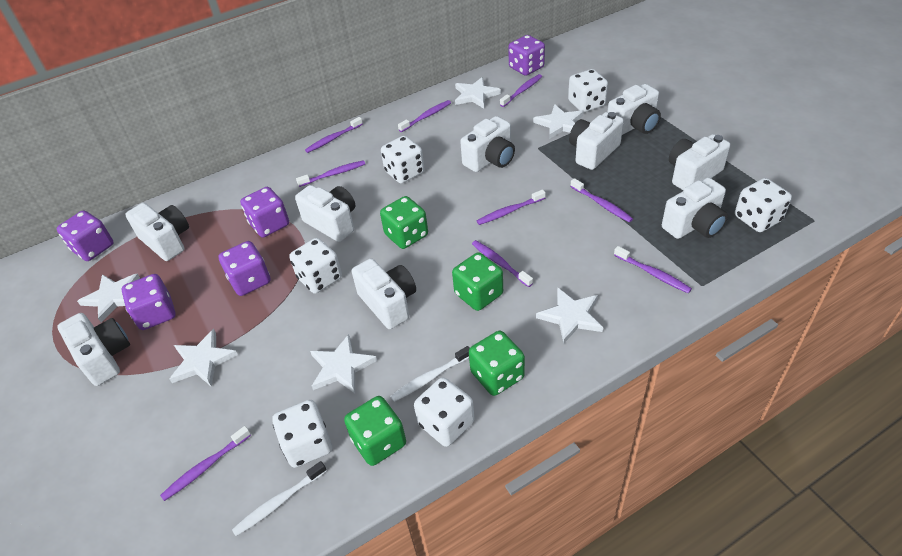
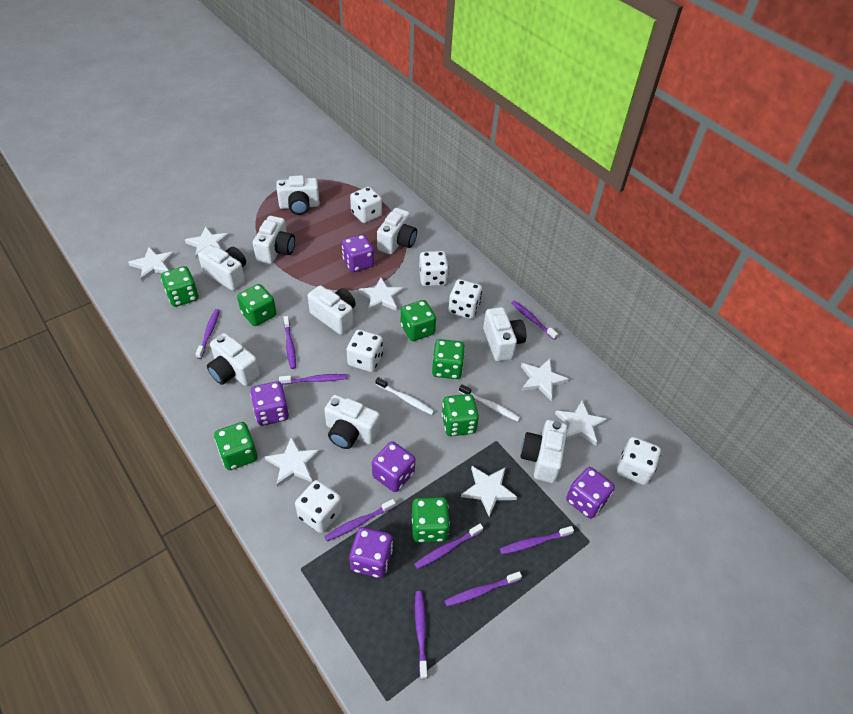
green dice: 4 -> 7
white star: 6 -> 7

